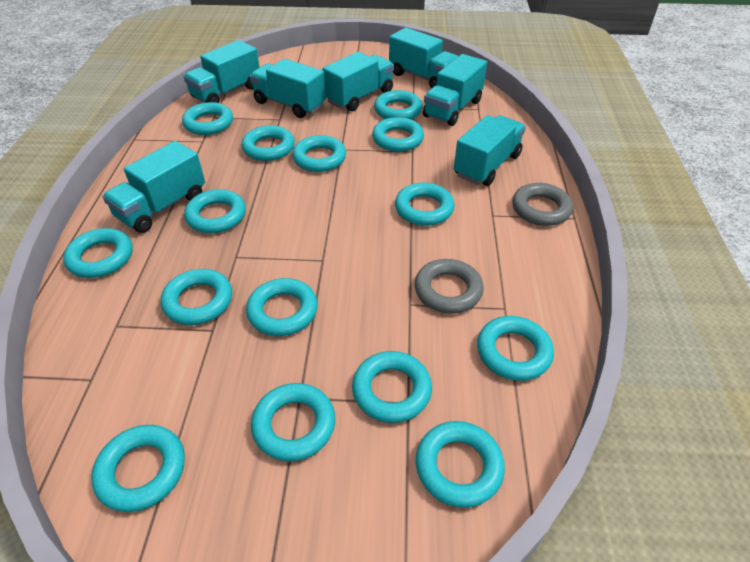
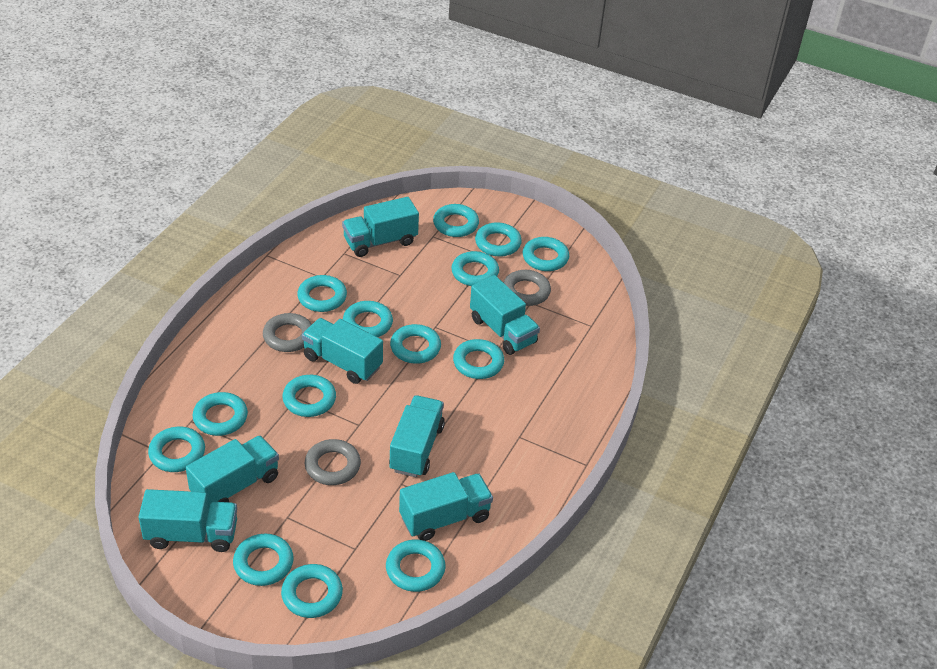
grey ring: 2 -> 3
turquoise ring: 15 -> 14

